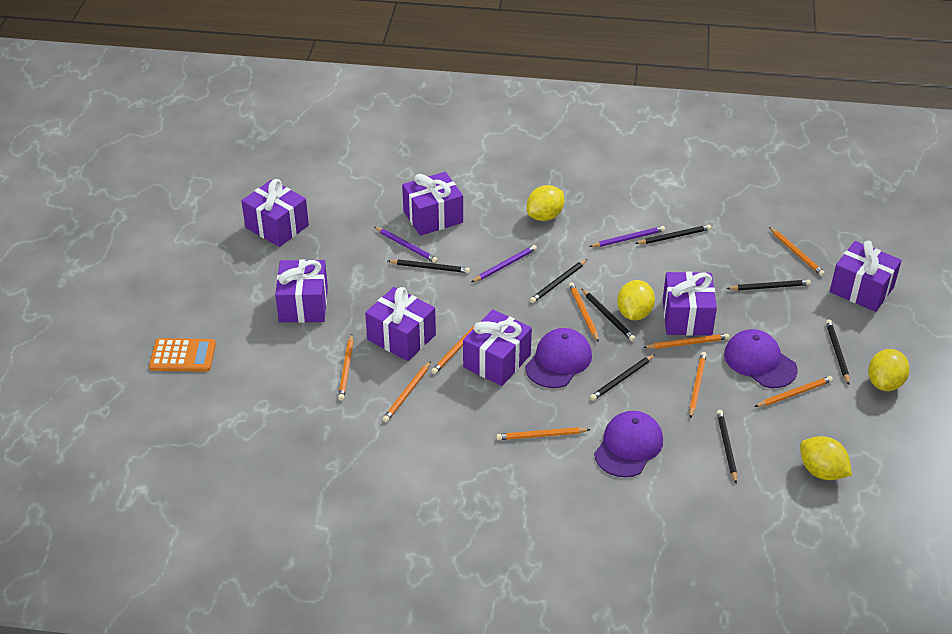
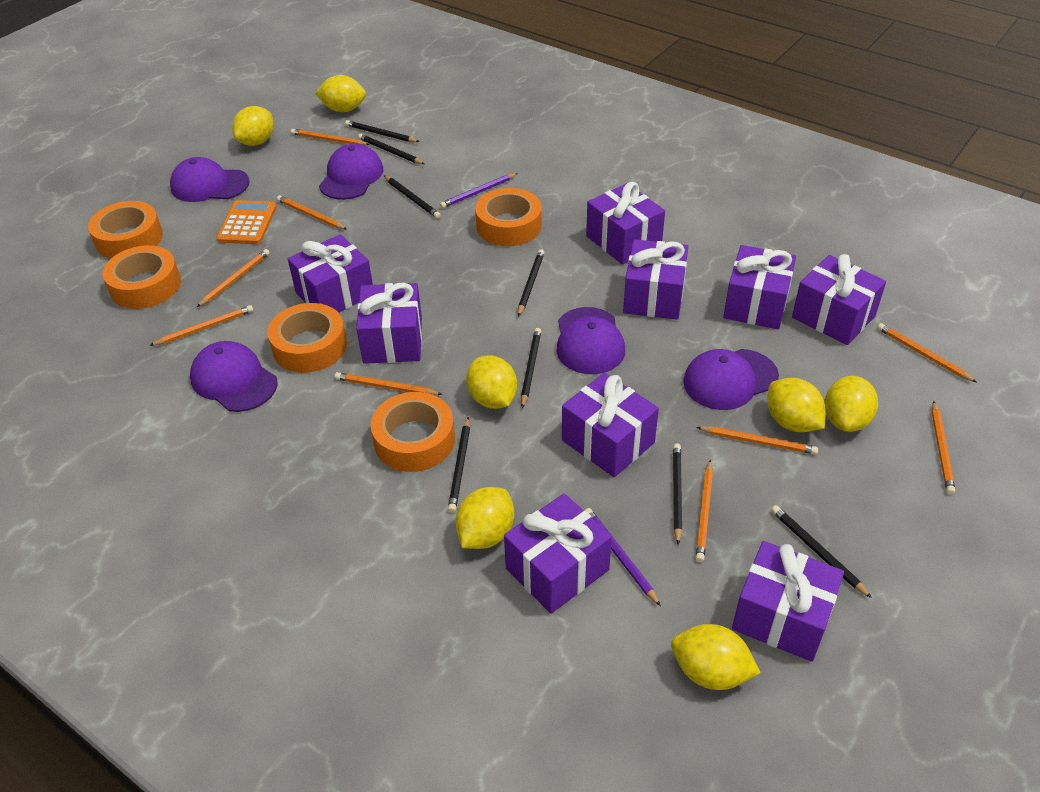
orange tape: 0 -> 5
purple cap: 3 -> 5
purple gift: 7 -> 9
purple pencil: 3 -> 2
yellow lemon: 4 -> 7

